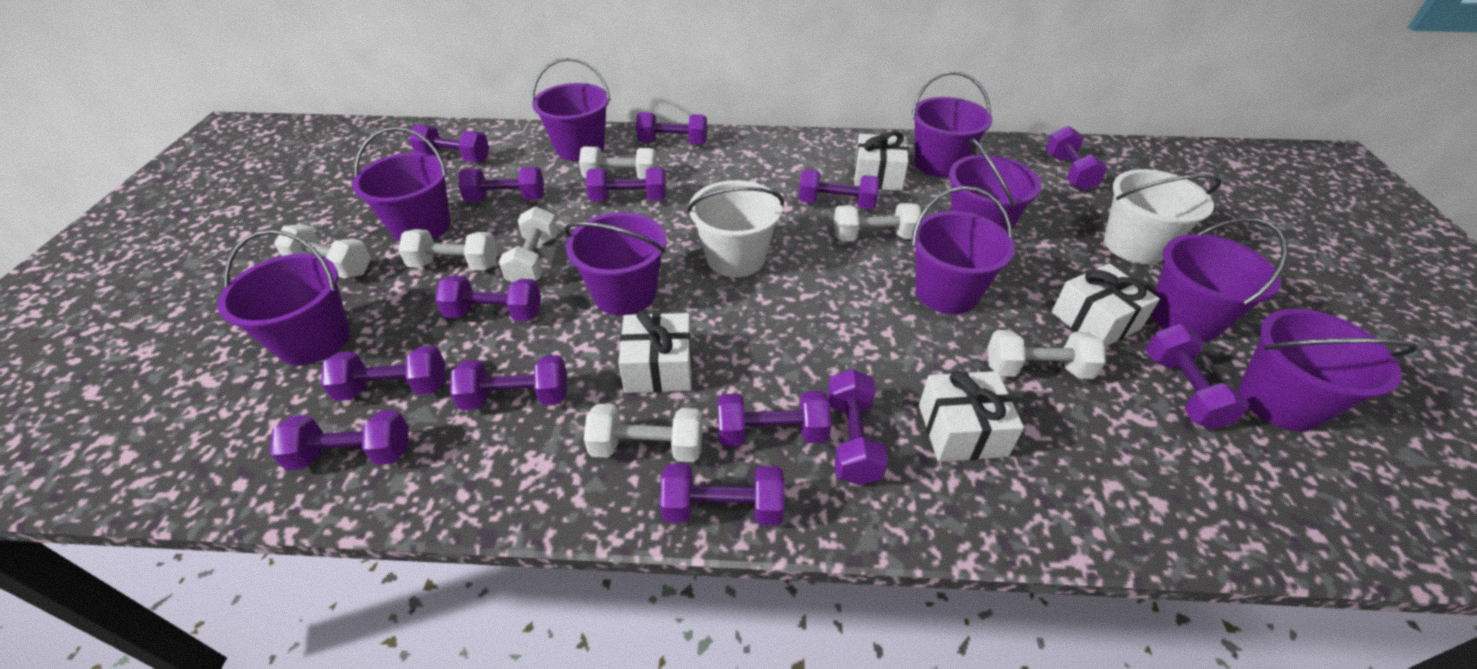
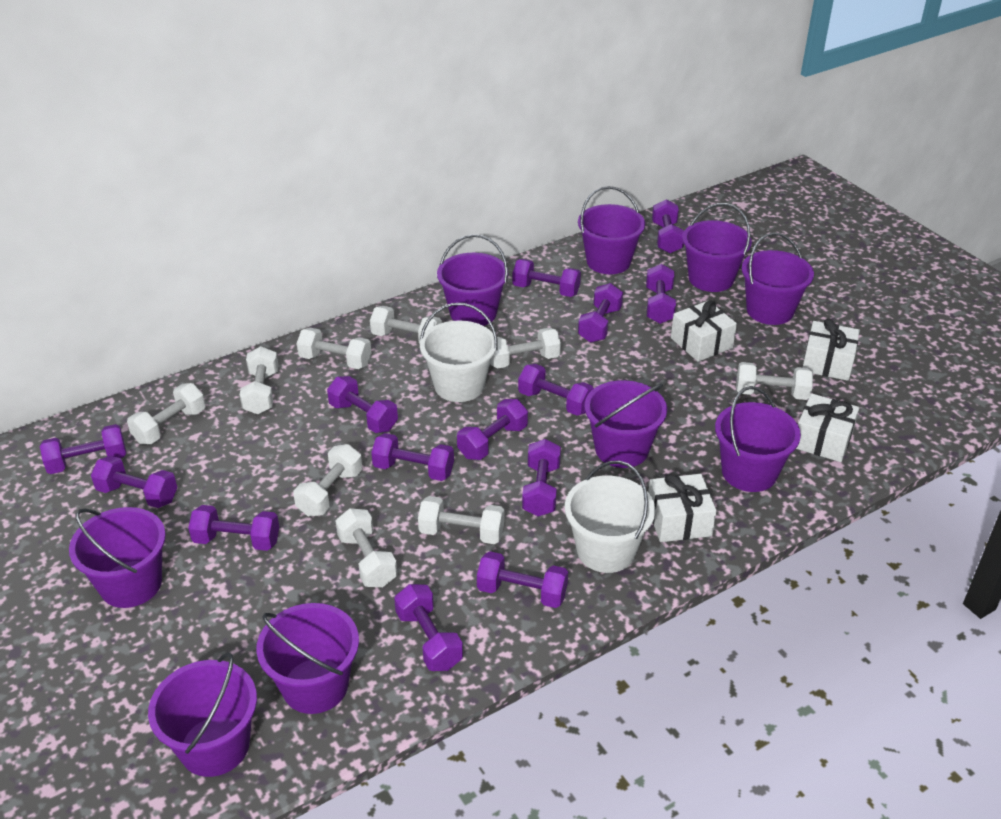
white dumbbell: 7 -> 9

